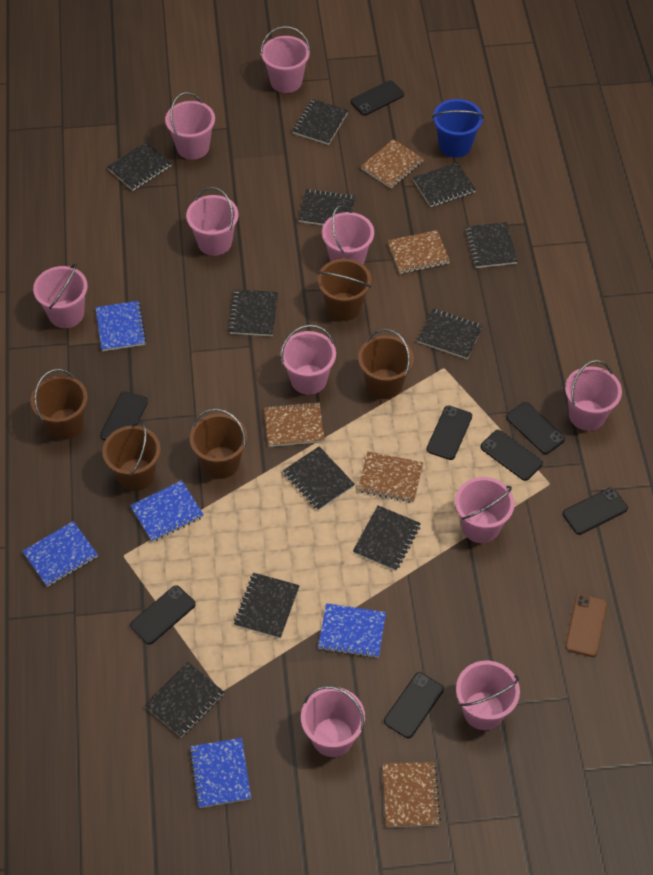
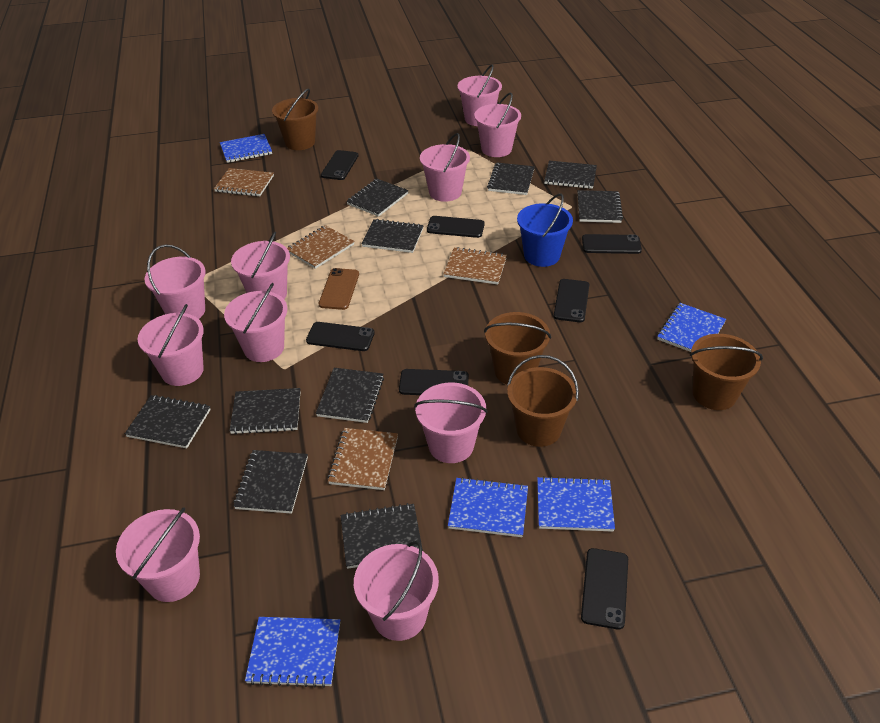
black notebook: 11 -> 10
black phone: 8 -> 7
brown bucket: 5 -> 4
brown notebook: 5 -> 4

